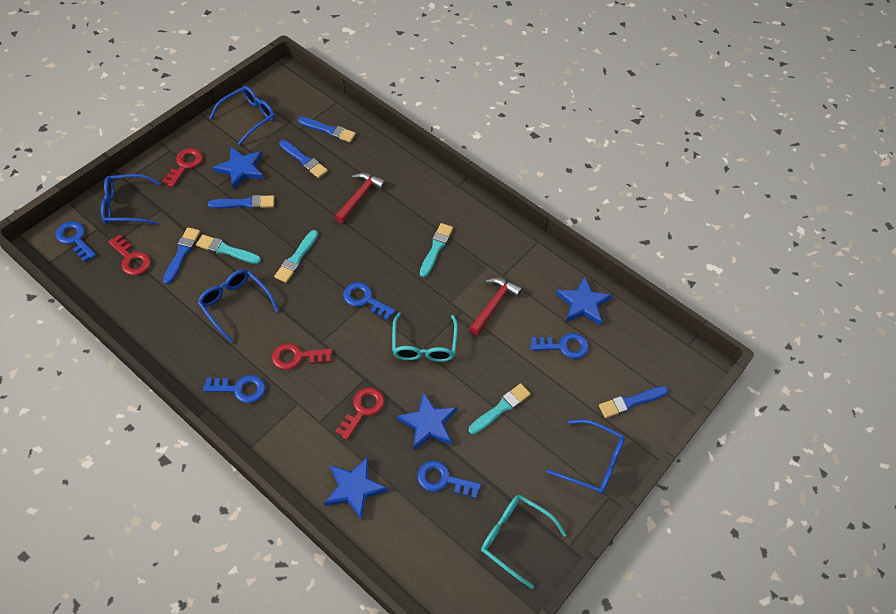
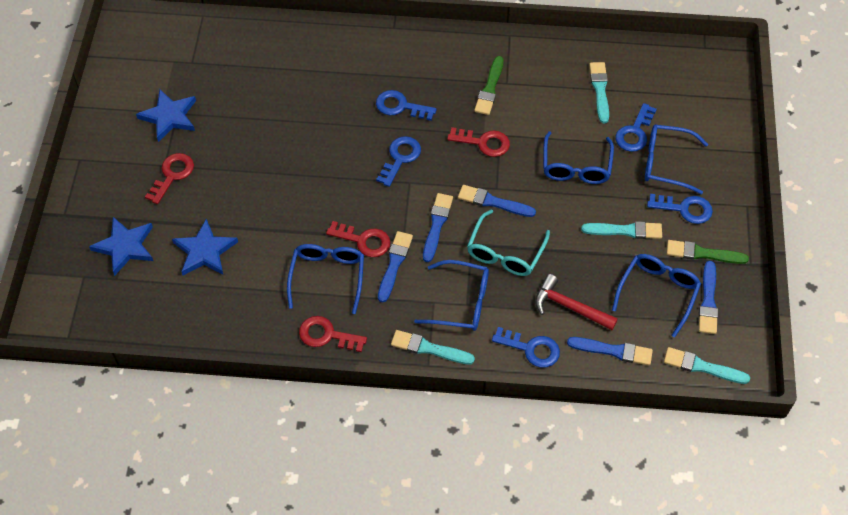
blue glasses: 4 -> 5
blue star: 4 -> 3
green brush: 0 -> 2
red hammer: 2 -> 1
turquoise glasses: 2 -> 1

